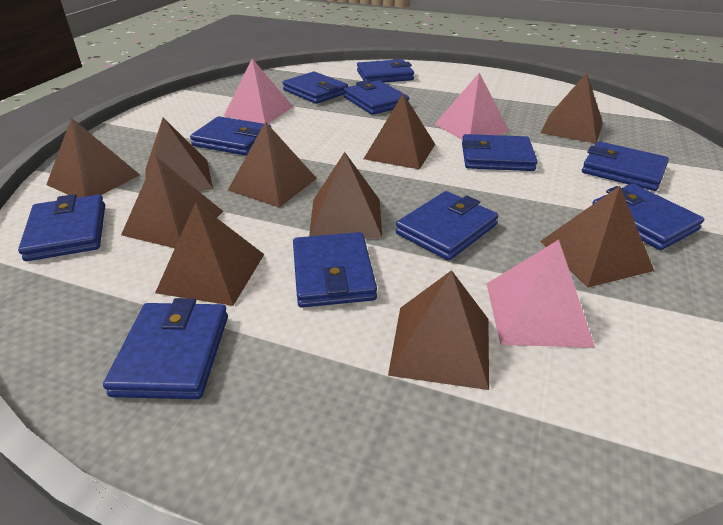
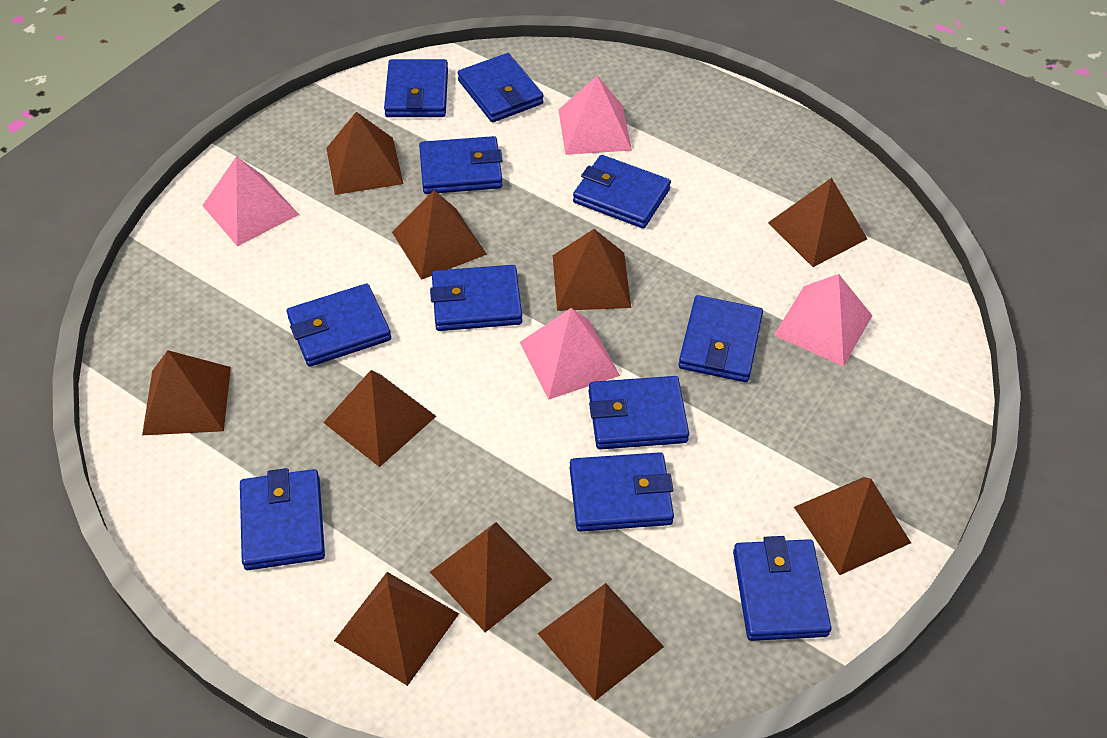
pink pyramid: 3 -> 4

